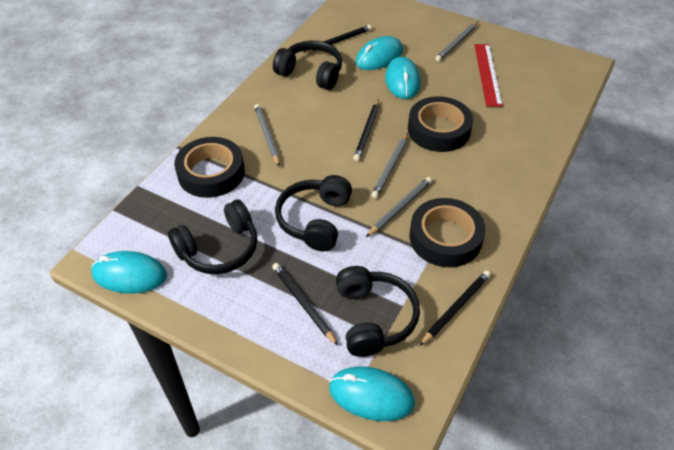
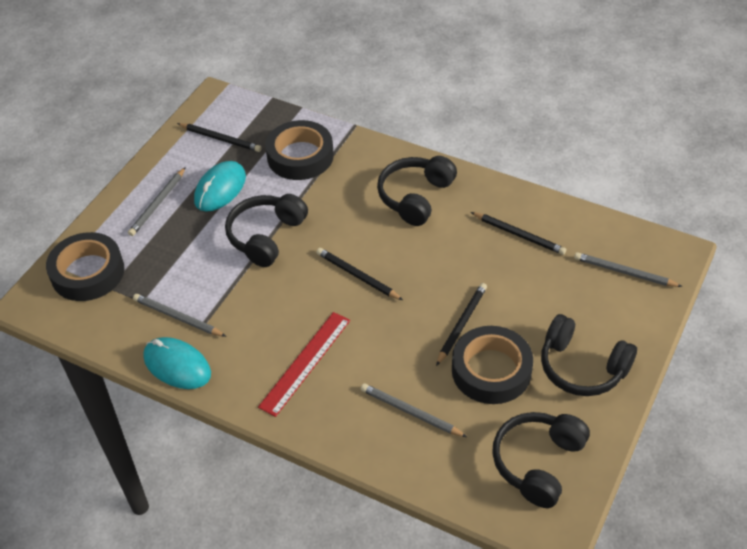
turquoise mouse: 4 -> 2

